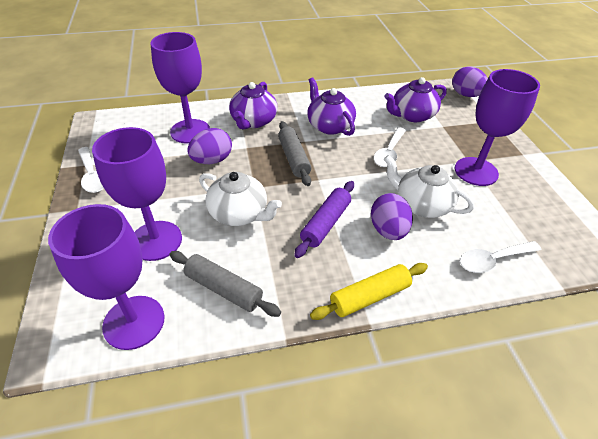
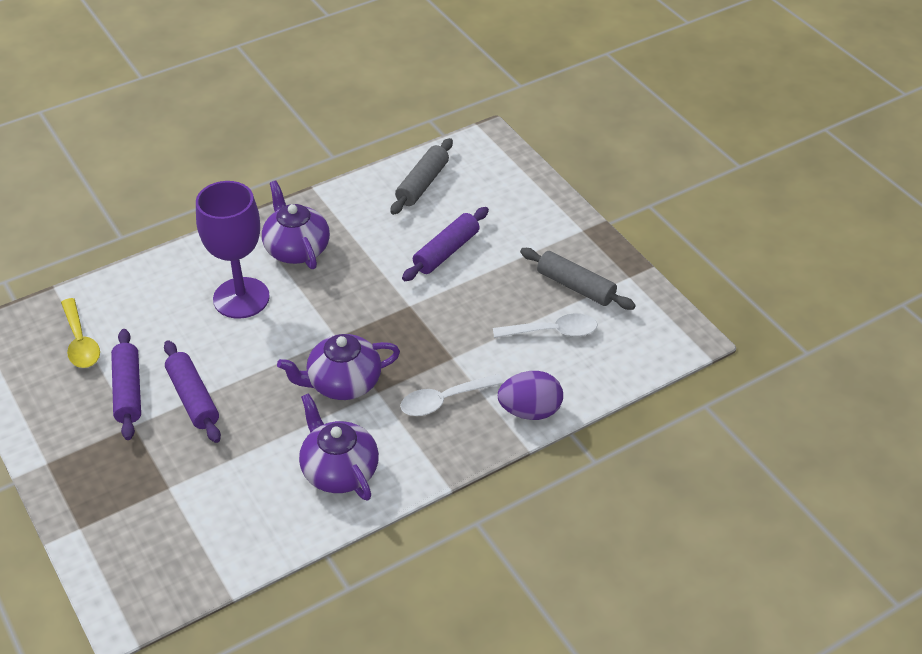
purple egg: 3 -> 1
purple goblet: 4 -> 1
purple rolling pin: 1 -> 3
white spoon: 3 -> 2
white teapot: 2 -> 0
yellow rolling pin: 1 -> 0
yellow spoon: 0 -> 1

